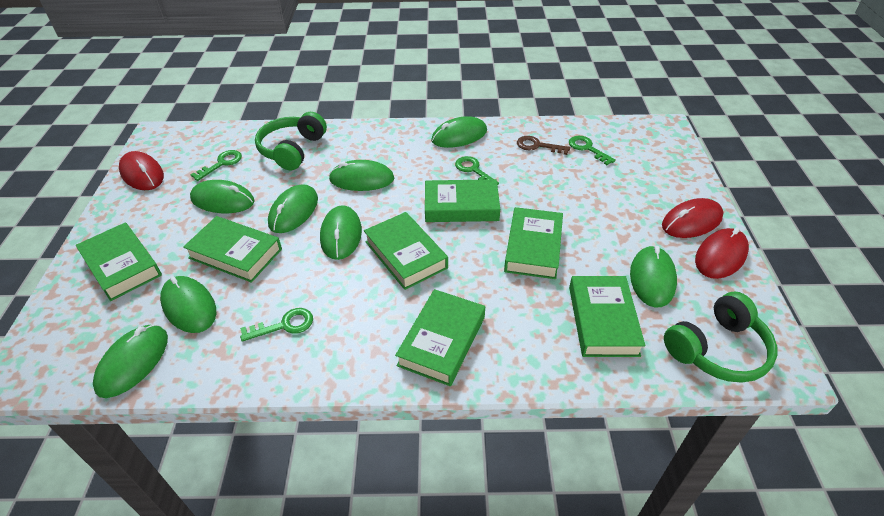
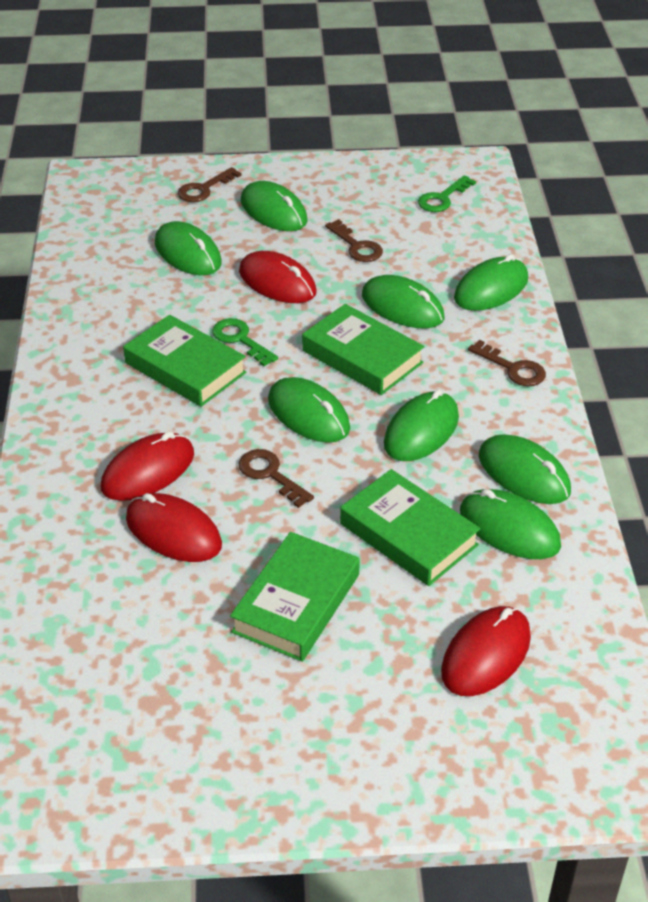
brown key: 1 -> 4
green book: 7 -> 4
green headphones: 2 -> 0
green key: 4 -> 2
red mouse: 3 -> 4

